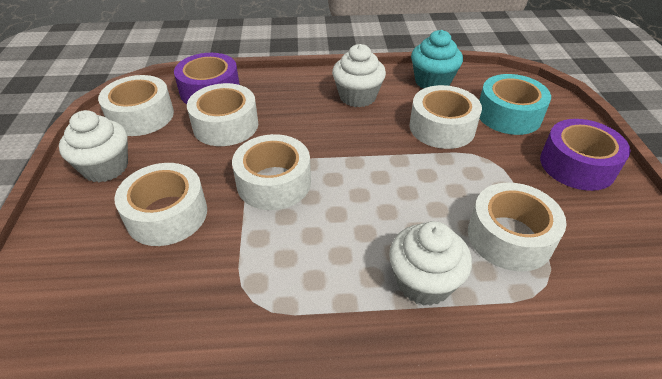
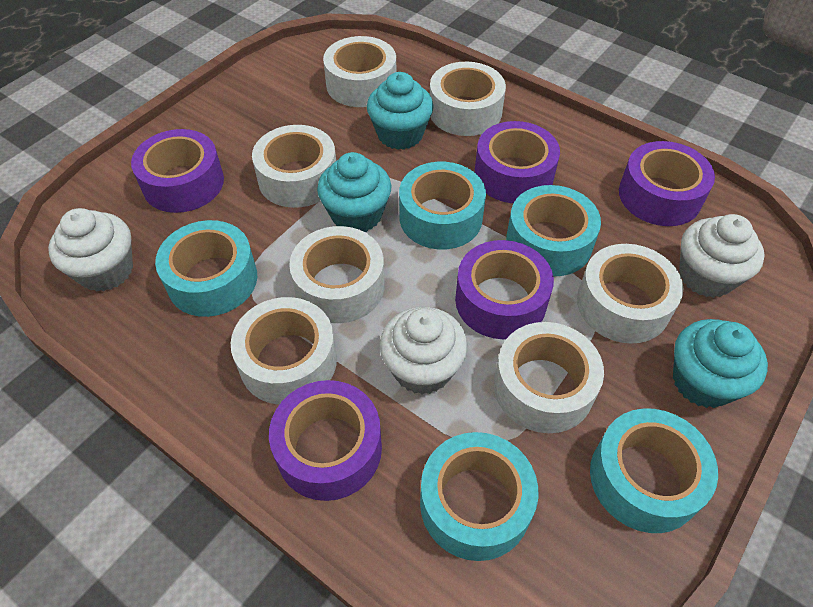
purple tape: 2 -> 5
turquoise cupcake: 1 -> 3
turquoise tape: 1 -> 5
white tape: 6 -> 7

